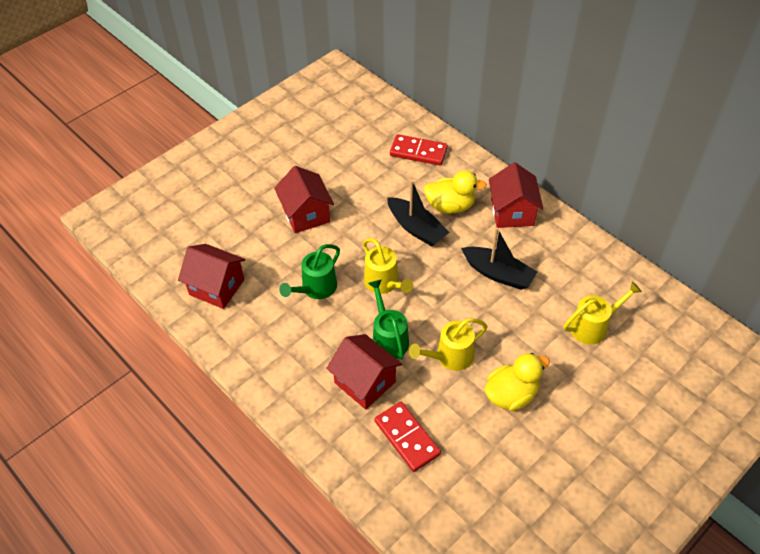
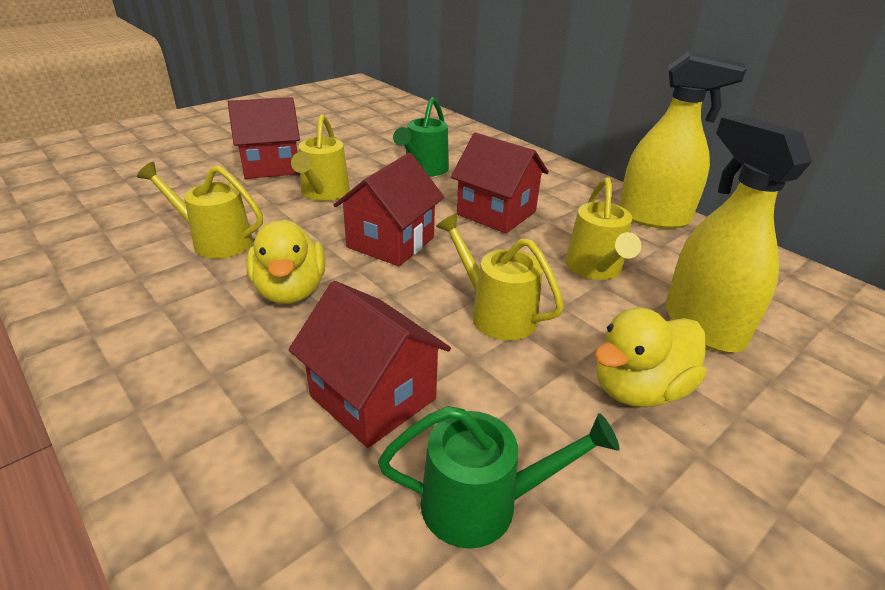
black boat: 2 -> 0
red domino: 2 -> 0
yellow spray bottle: 0 -> 2
yellow watering can: 3 -> 4

